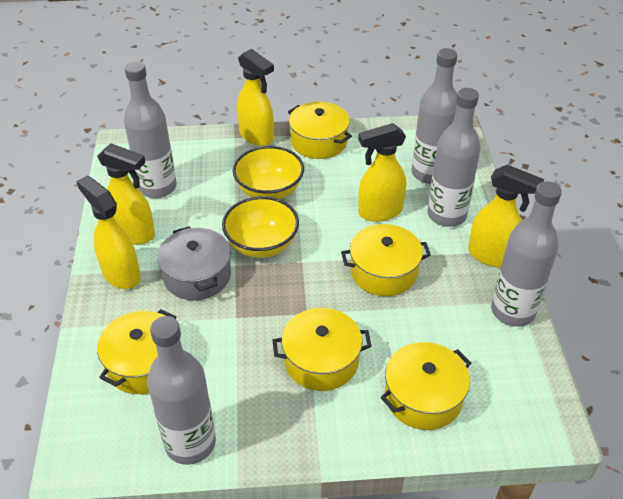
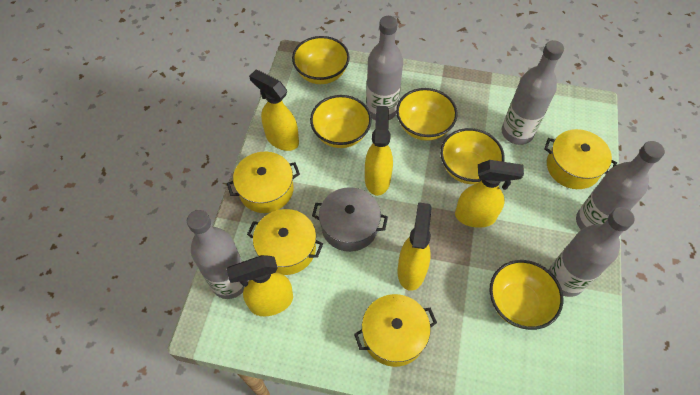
yellow bowl: 2 -> 5
yellow pot: 5 -> 4

